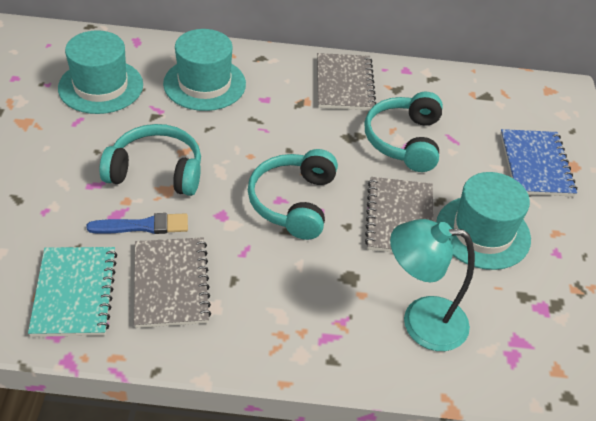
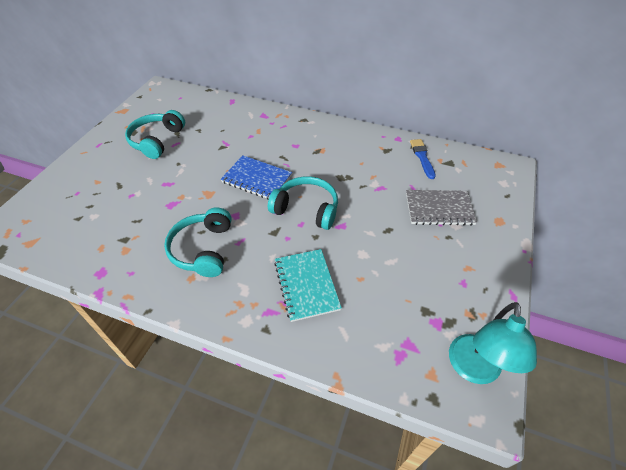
grey notebook: 3 -> 1
turquoise hat: 3 -> 0

